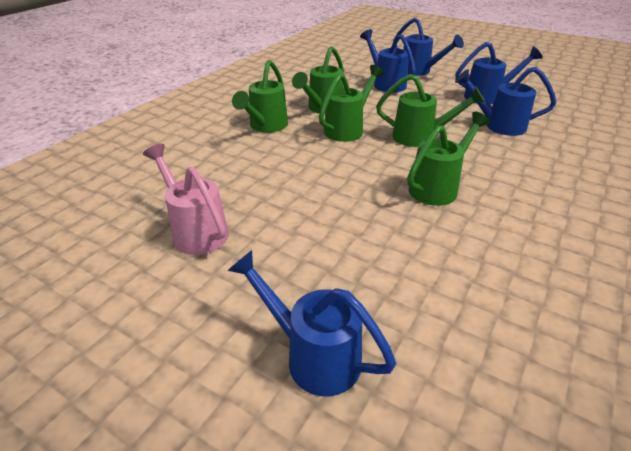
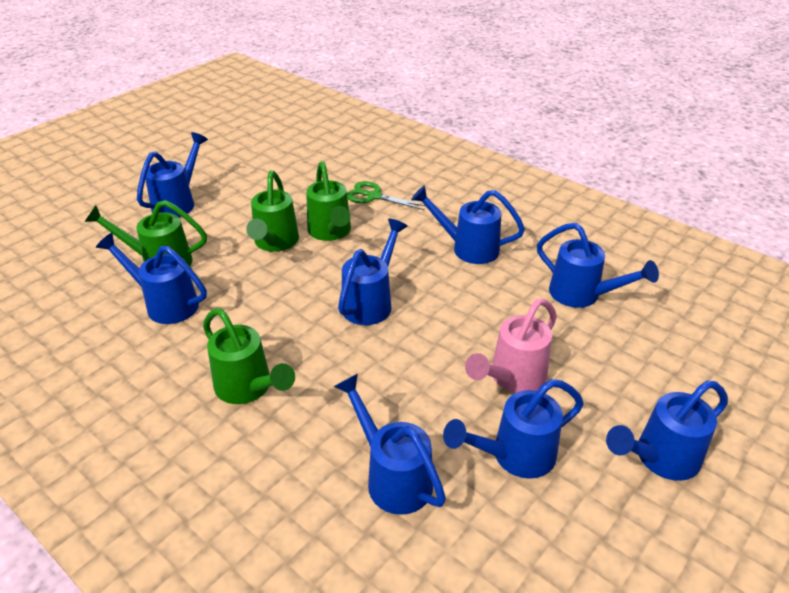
blue watering can: 5 -> 8
green scissors: 0 -> 1
green watering can: 5 -> 4

